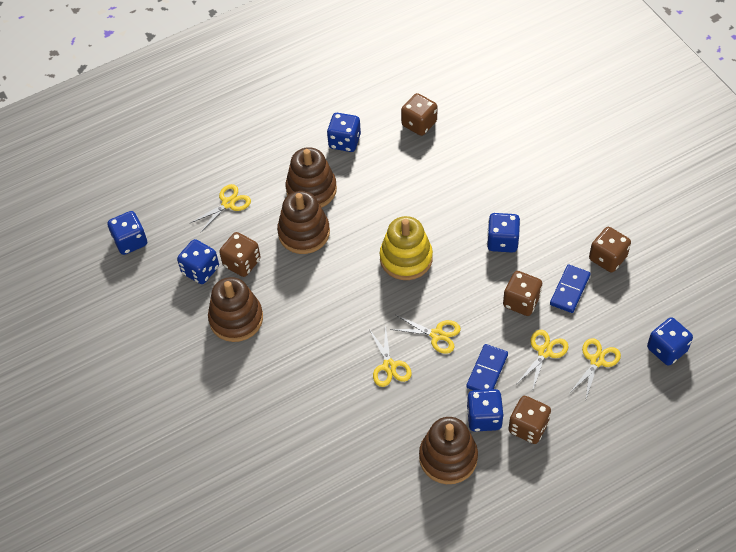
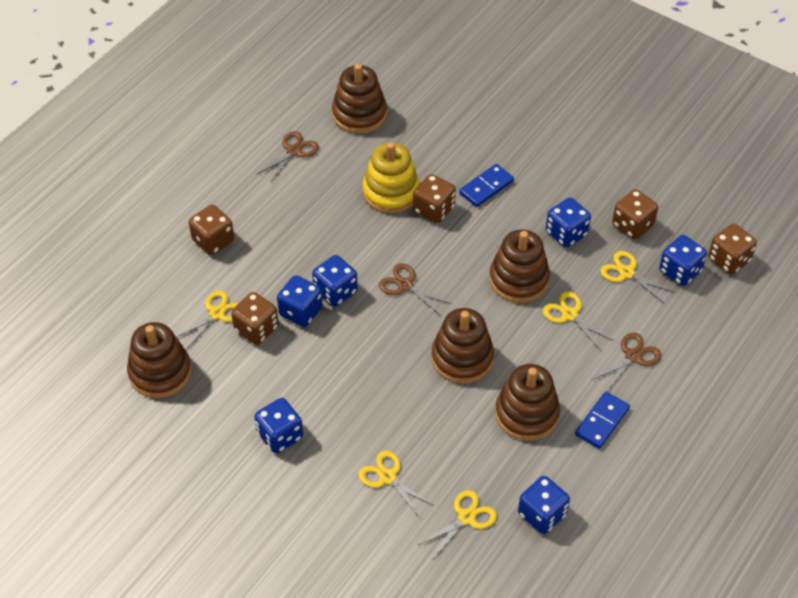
brown scissors: 0 -> 3
brown stacking toy: 4 -> 5

